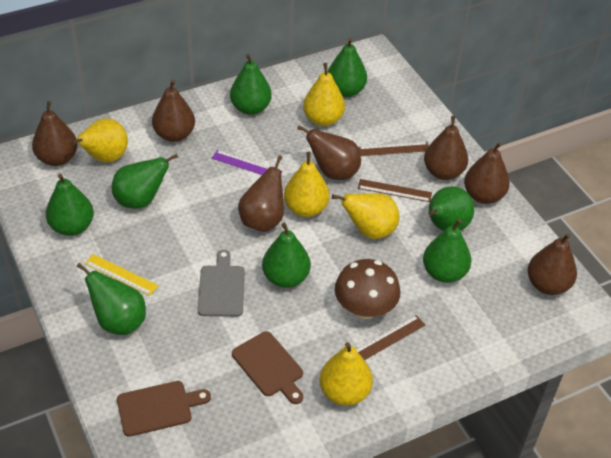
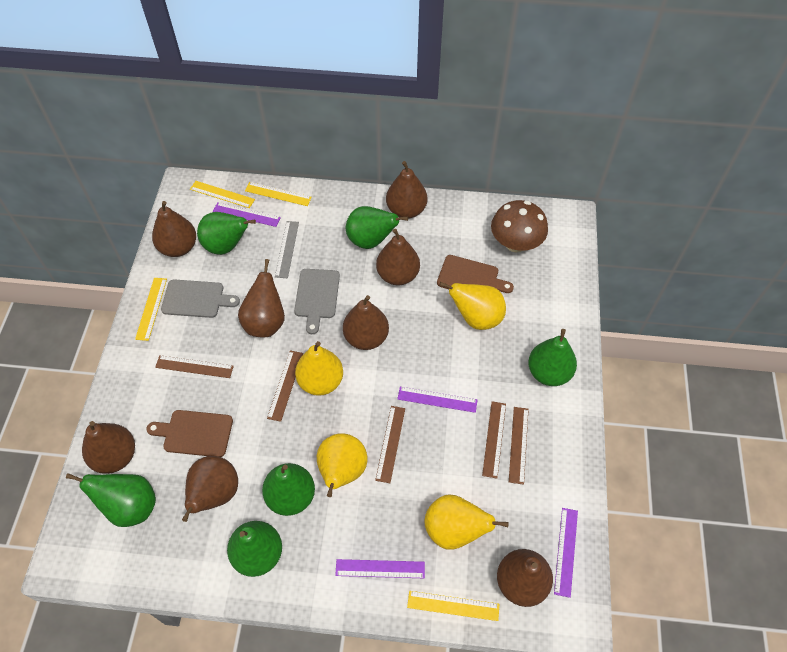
brown pear: 7 -> 8
brown ruler: 3 -> 5
green pear: 8 -> 6
grey cutting board: 1 -> 2
grey ruler: 0 -> 1
purple ruler: 1 -> 4
yellow pear: 5 -> 4
yellow ruler: 1 -> 4

